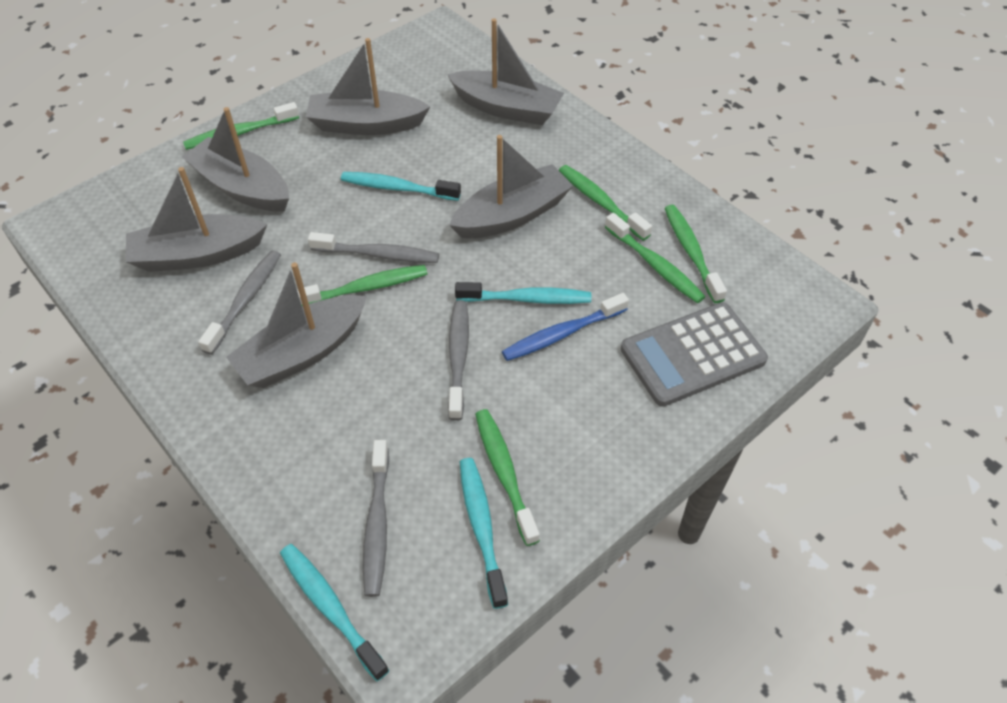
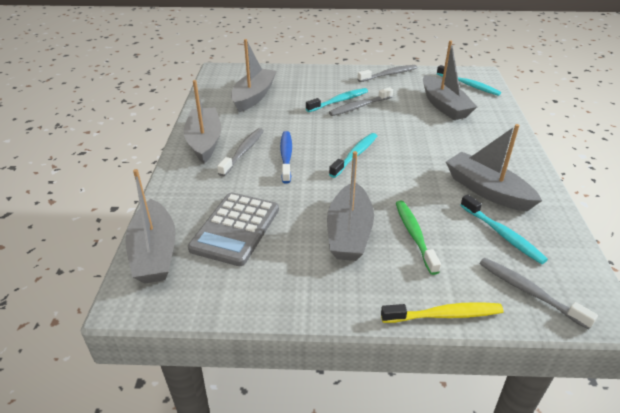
green toothbrush: 6 -> 1
yellow toothbrush: 0 -> 1

